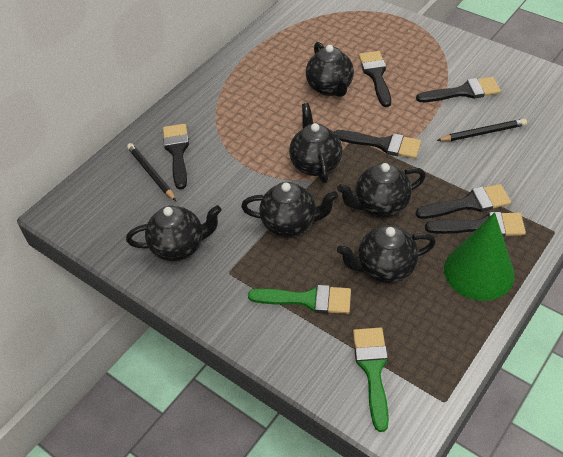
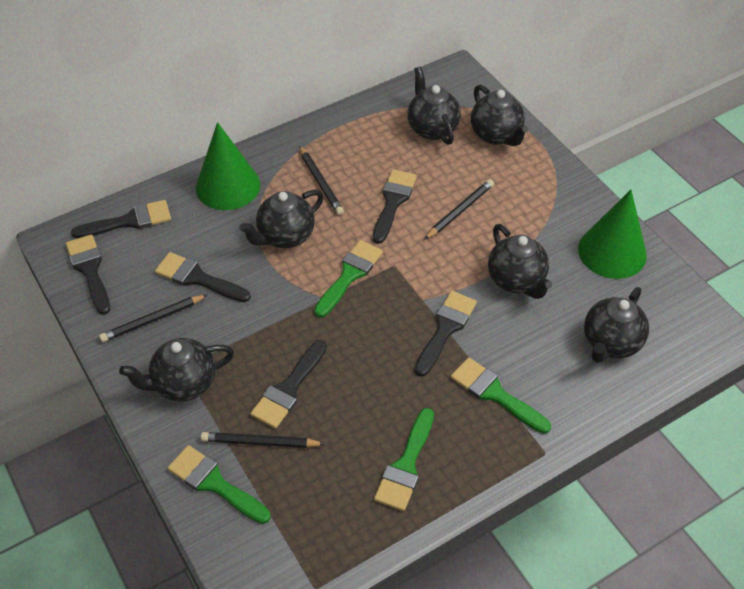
black pencil: 2 -> 4
green brush: 2 -> 4
green cone: 1 -> 2

